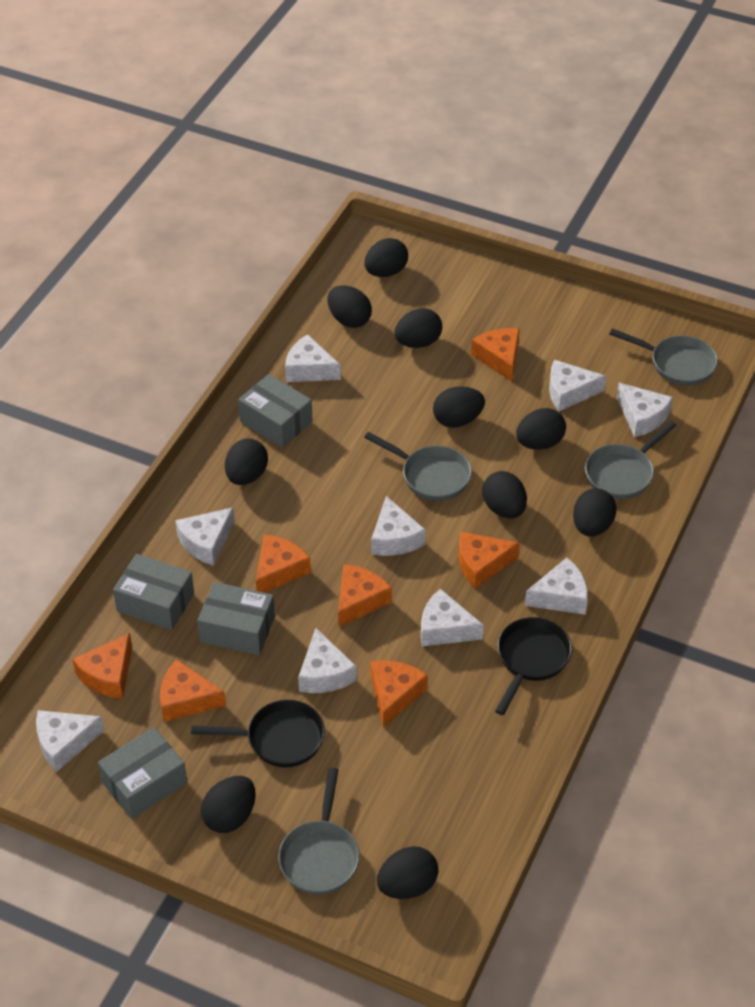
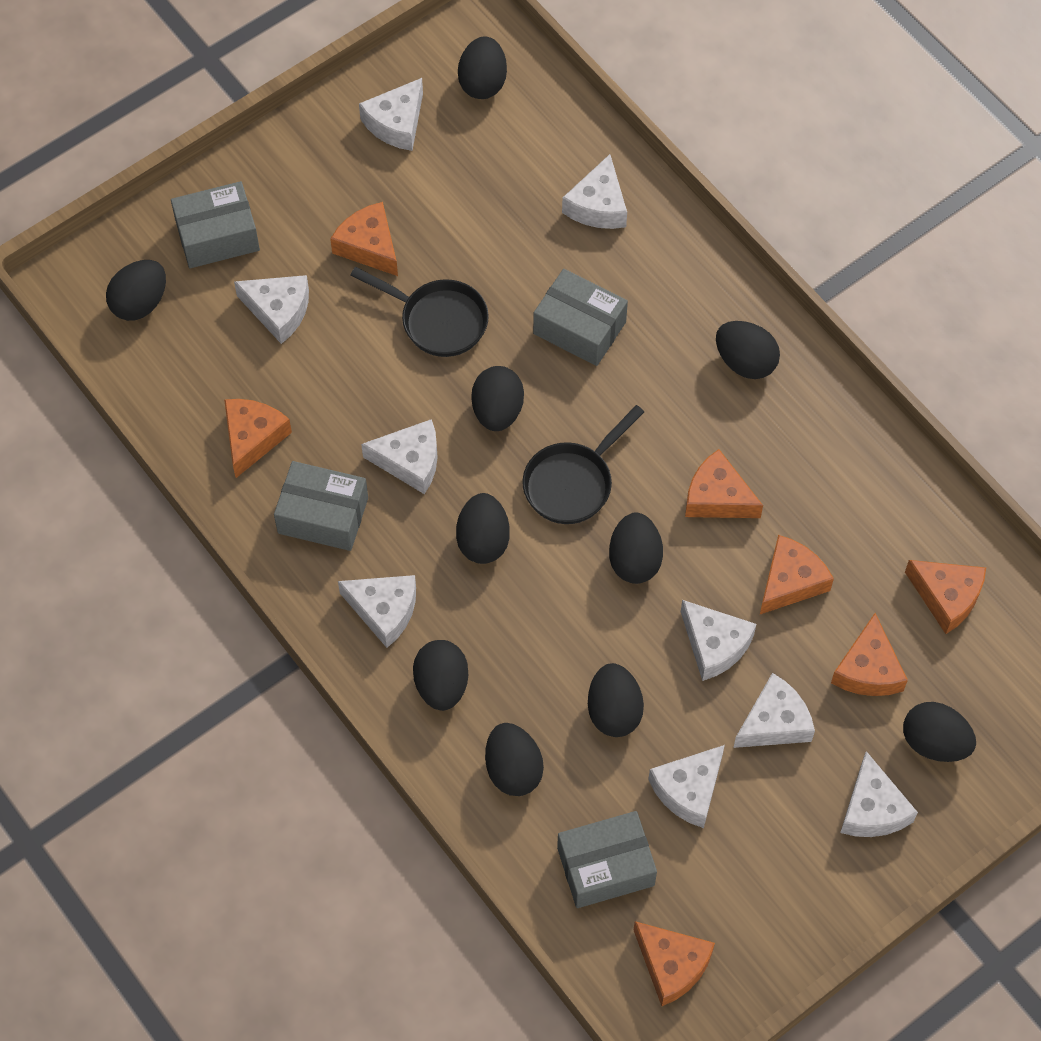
grey pan: 4 -> 0

